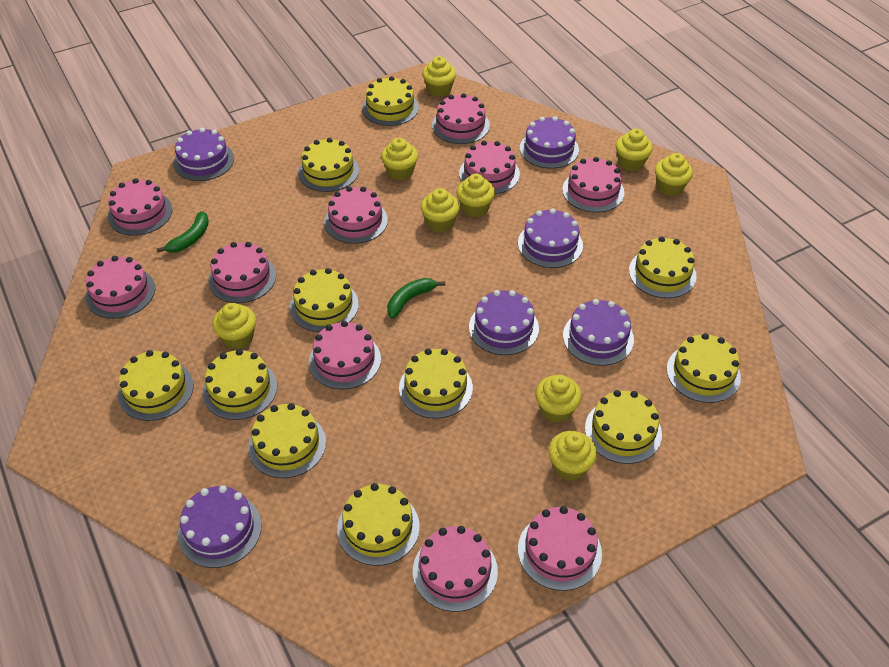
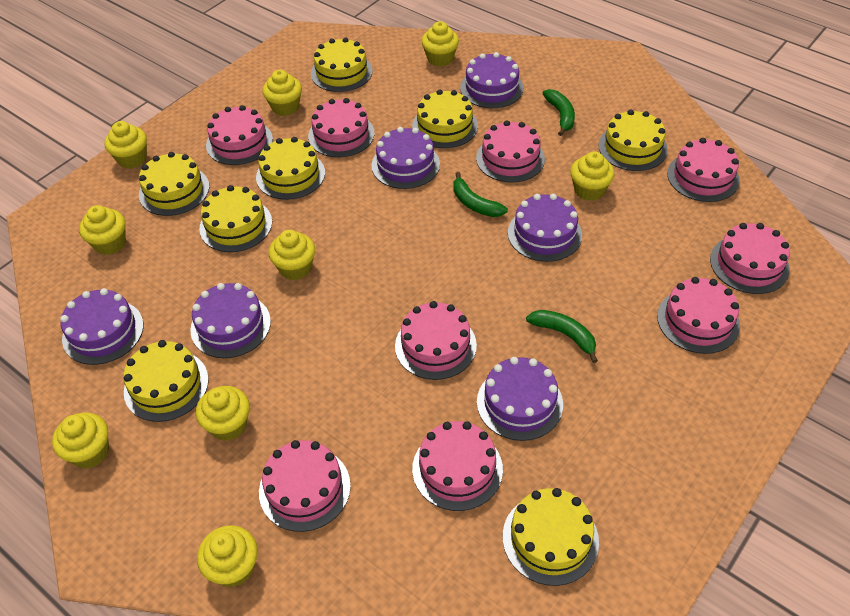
green banana: 2 -> 3
pink cake: 10 -> 9
yellow cake: 11 -> 8

